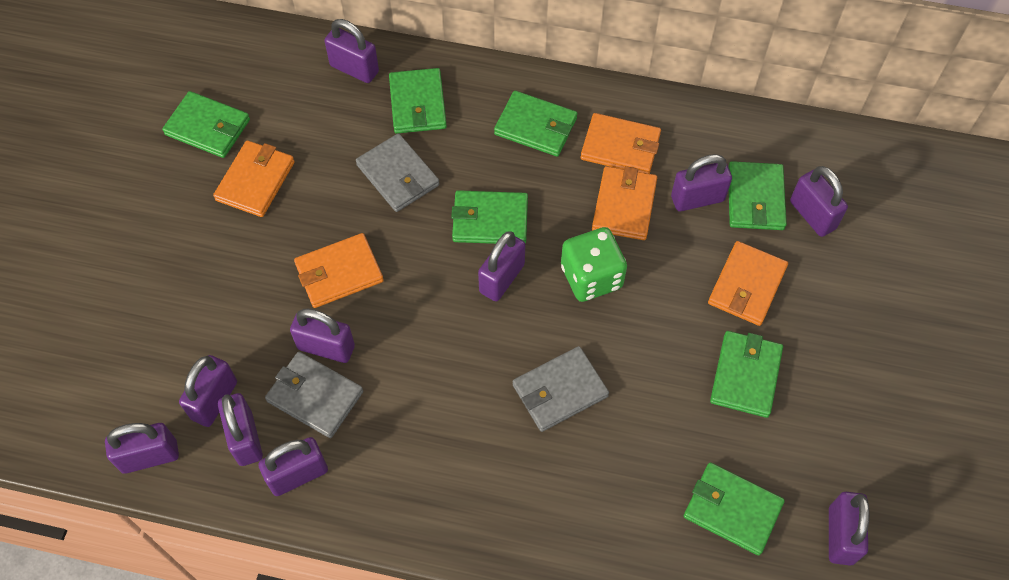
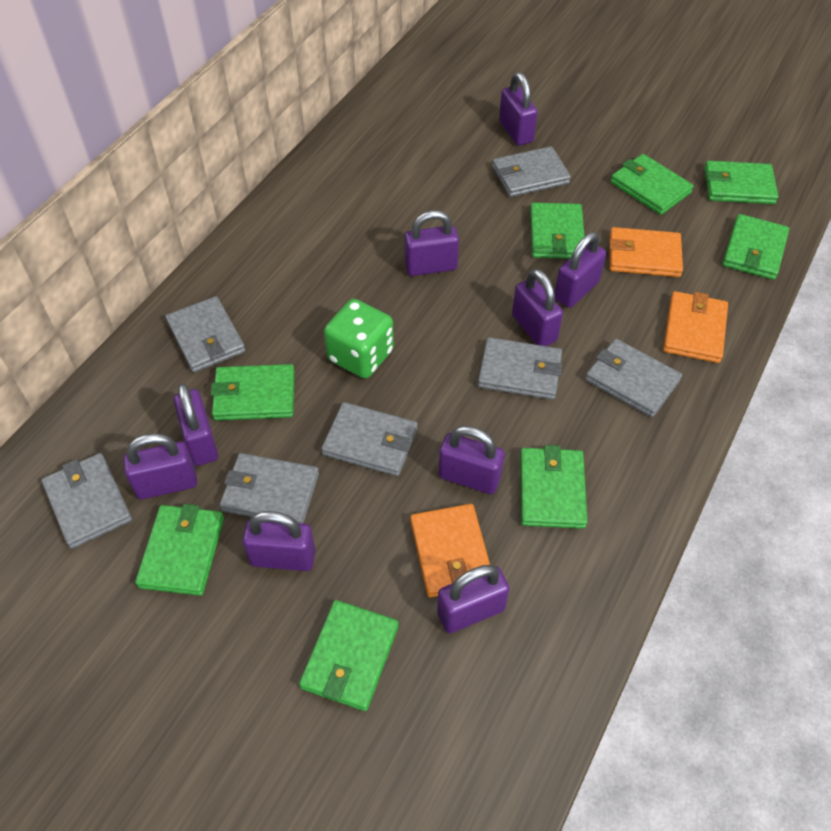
green wallet: 7 -> 8
grey wallet: 3 -> 7
orange wallet: 5 -> 3
purple padlock: 10 -> 9

